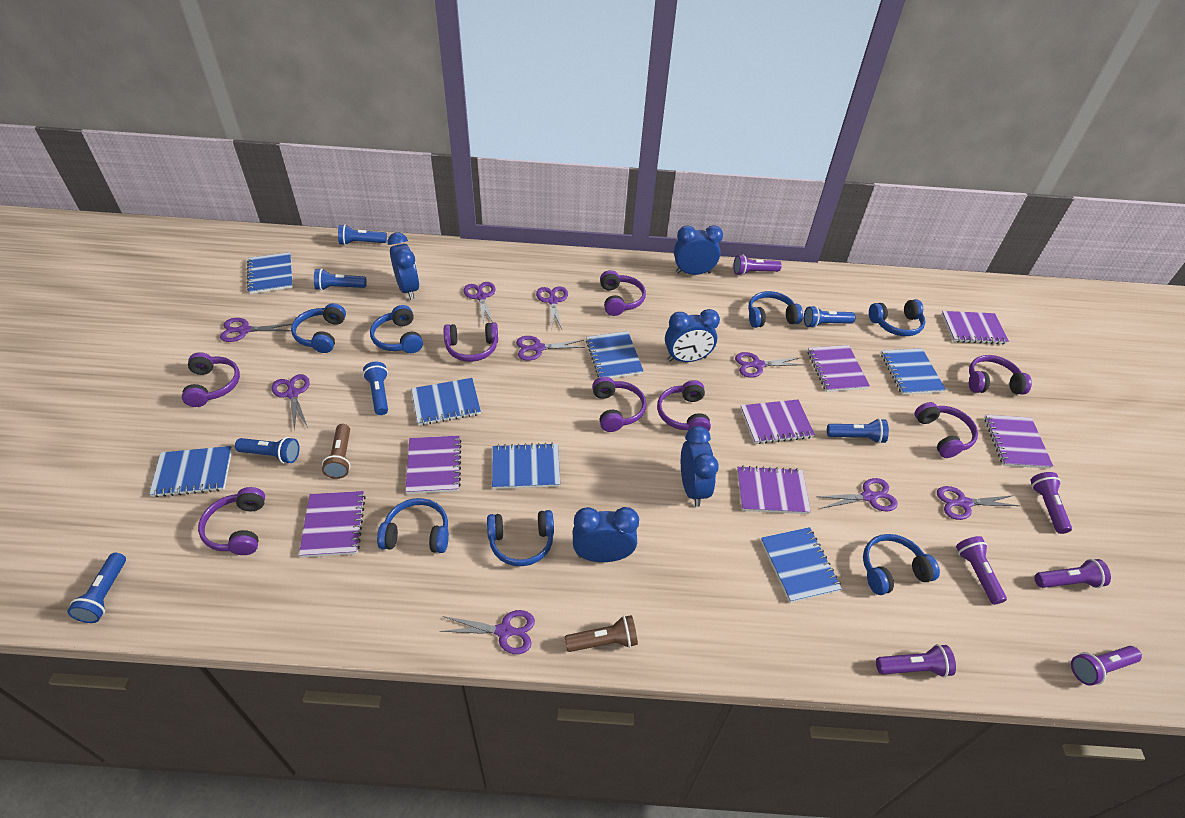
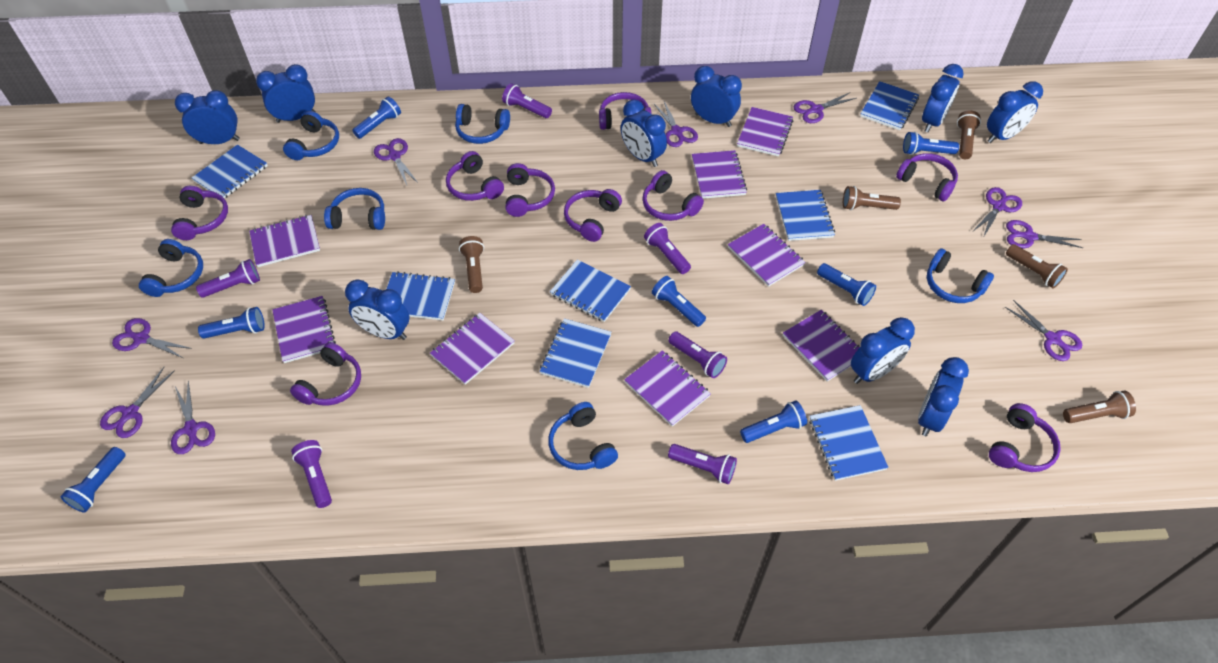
blue clock: 5 -> 9
blue headphones: 7 -> 6
brown flashlight: 2 -> 5
purple headphones: 8 -> 9
purple notebook: 7 -> 8

